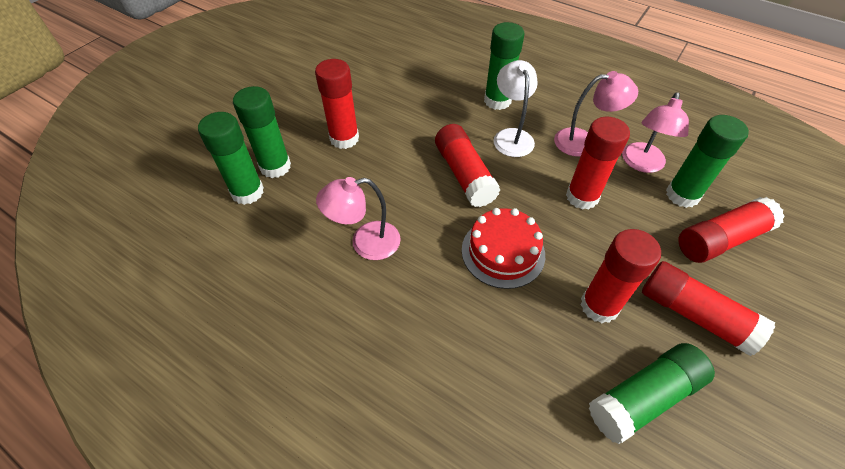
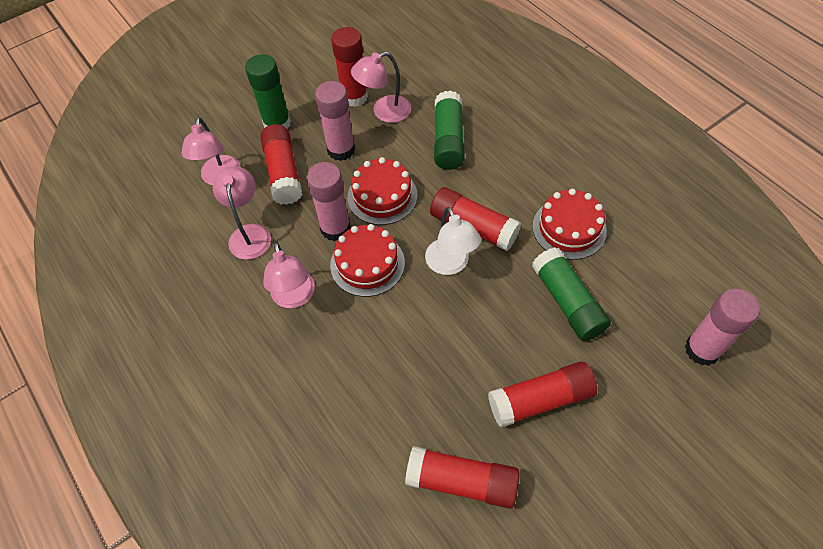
green glue stick: 5 -> 3
pink glue stick: 0 -> 3
pink lamp: 3 -> 4
red cake: 1 -> 3
red glue stick: 6 -> 5

